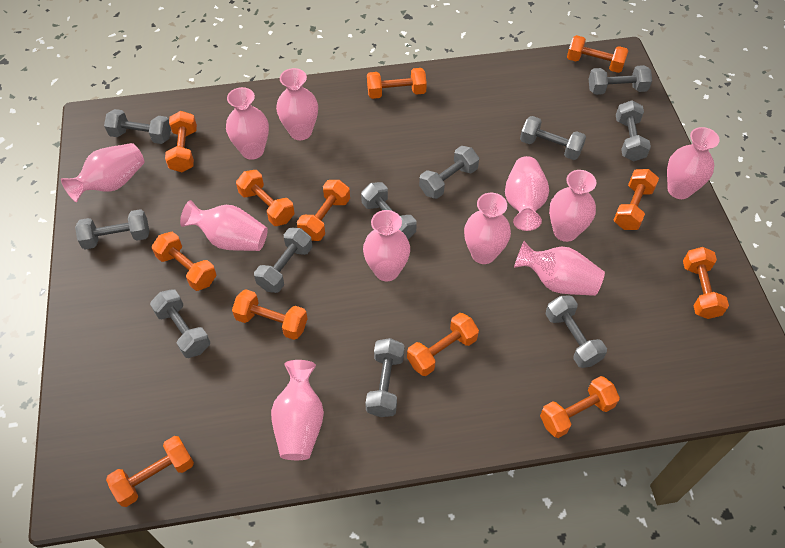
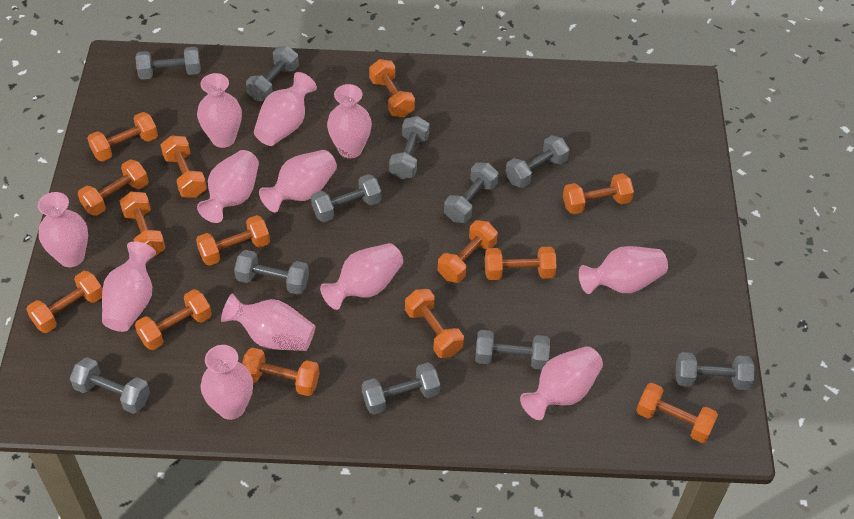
orange dumbbell: 12 -> 14
pink vase: 11 -> 12

